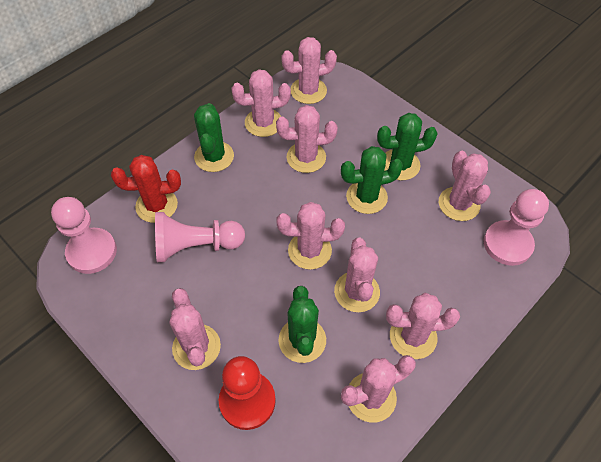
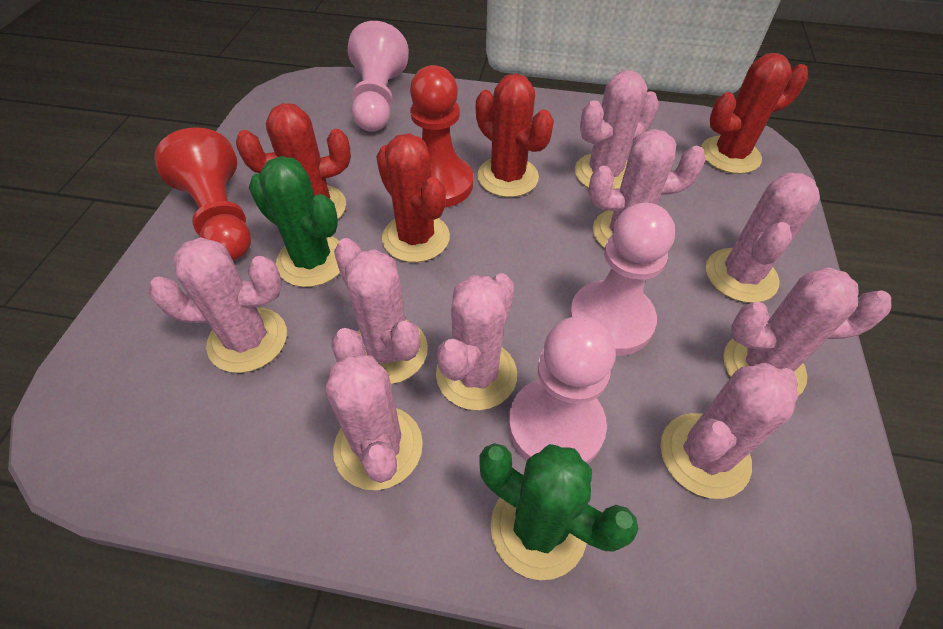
green cactus: 4 -> 2
red cactus: 1 -> 4
red pawn: 1 -> 2

